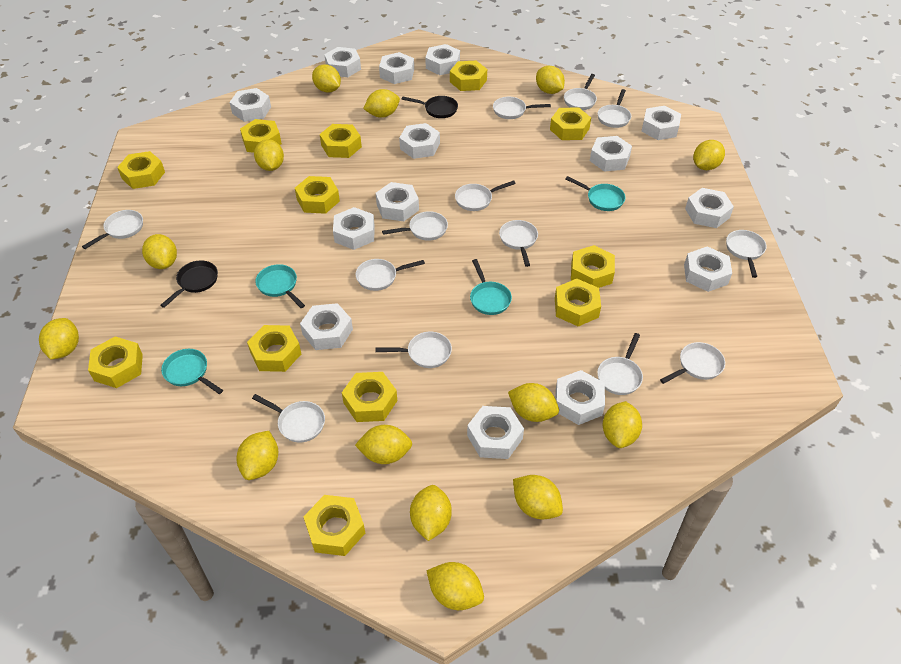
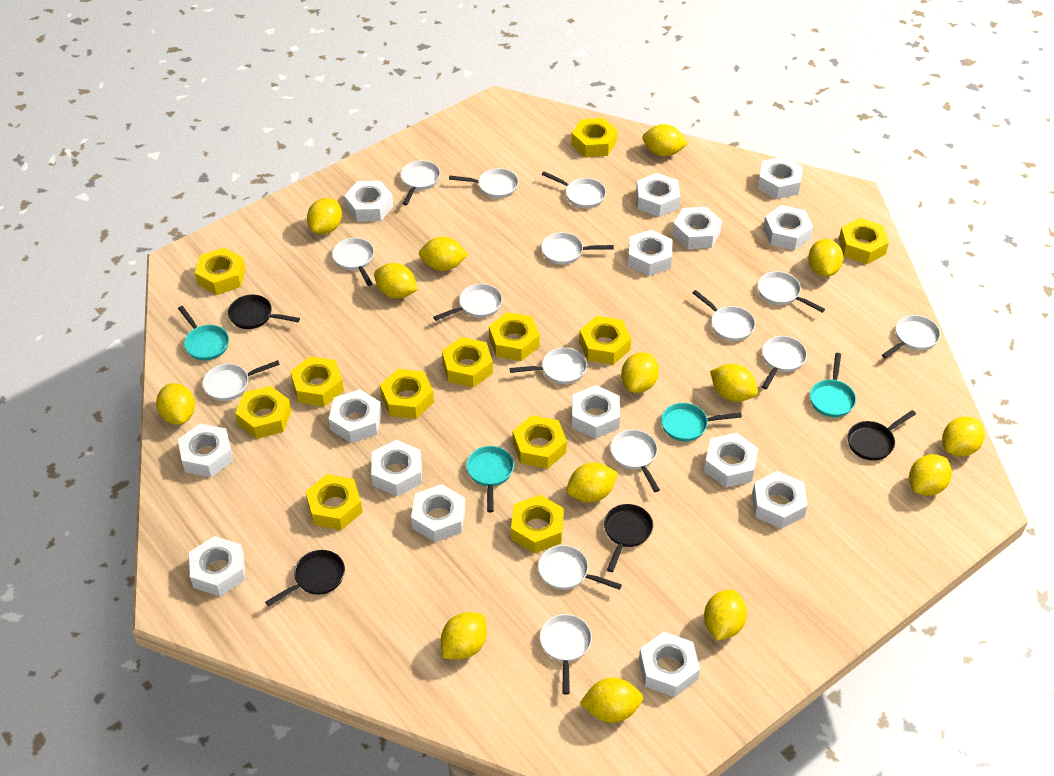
black pan: 2 -> 4
white nut: 14 -> 15
white pan: 13 -> 15

